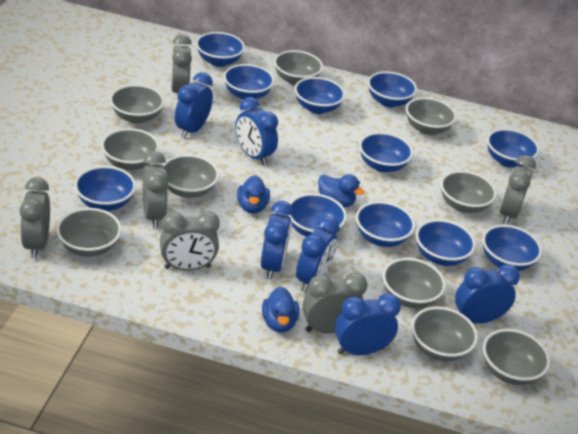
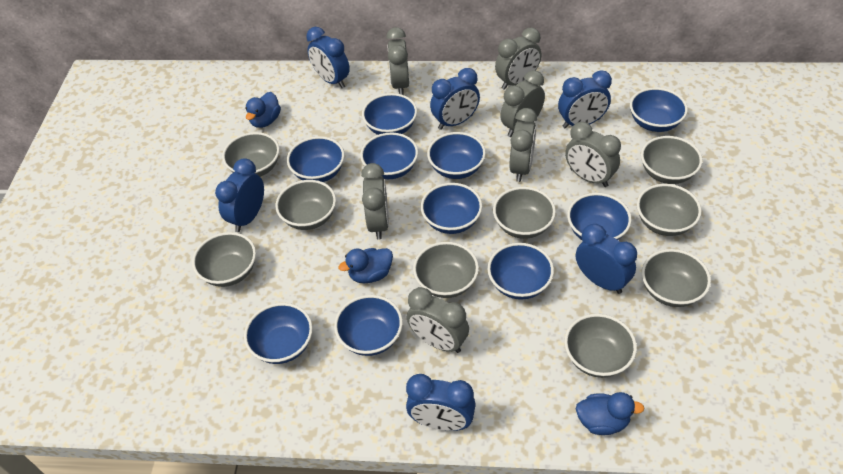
blue bowl: 11 -> 10
grey bowl: 10 -> 9
grey clock: 6 -> 7

